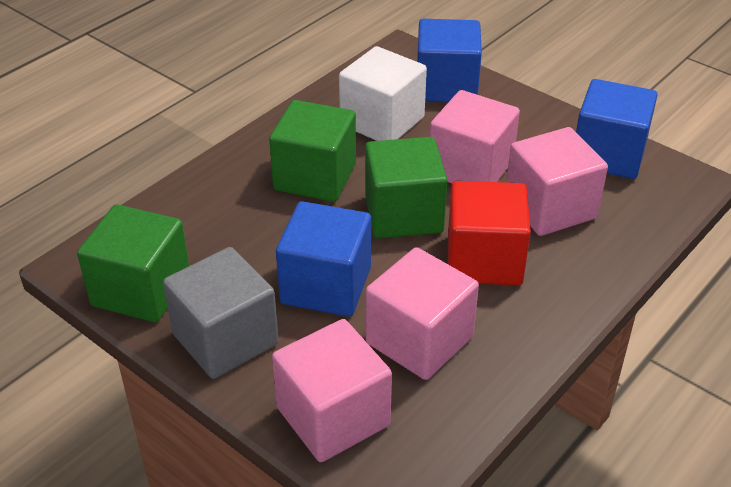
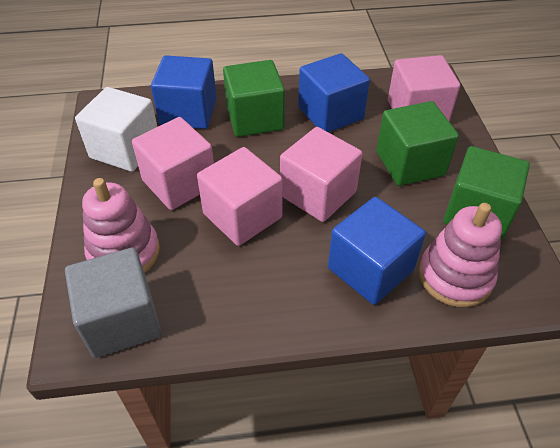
pink stacking toy: 0 -> 2
red cube: 1 -> 0

